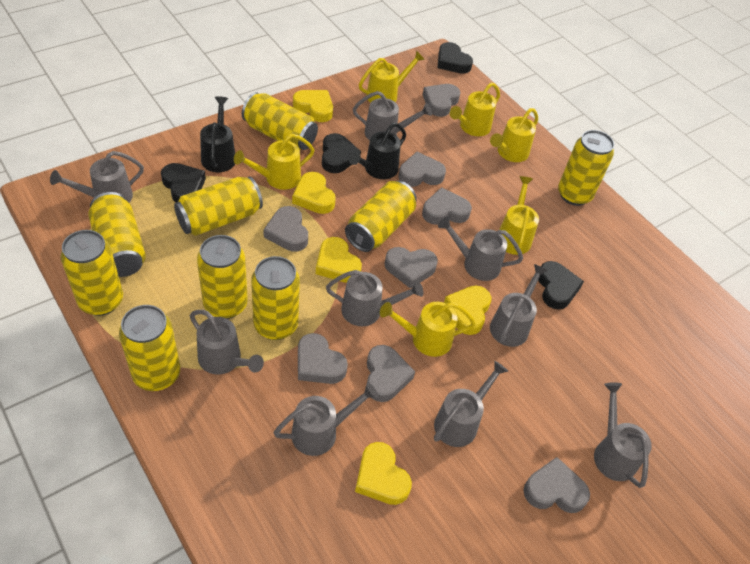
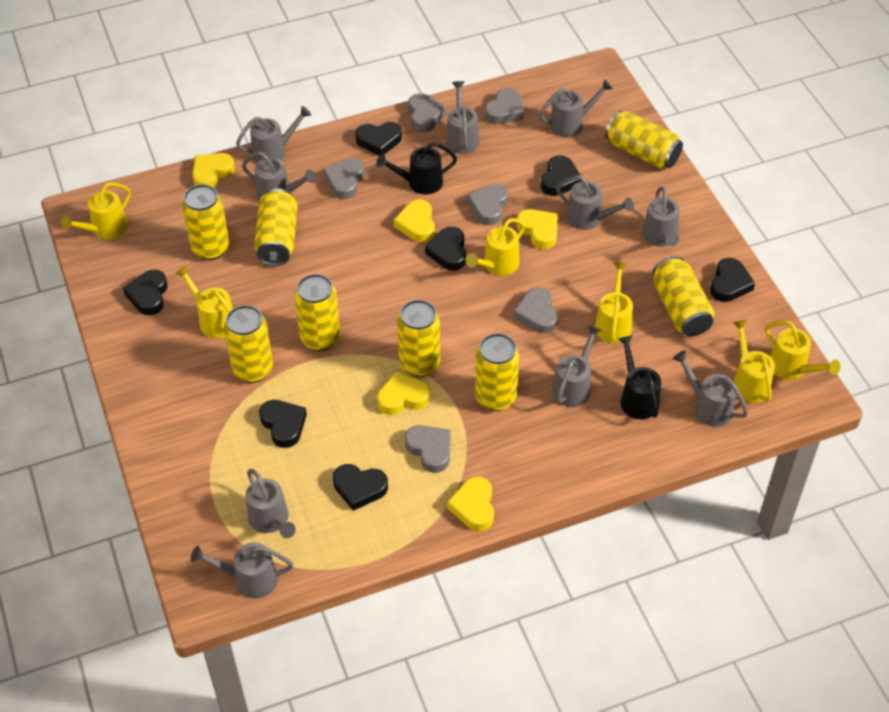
black heart: 4 -> 7
grey heart: 8 -> 6
grey watering can: 9 -> 10
yellow can: 9 -> 8

